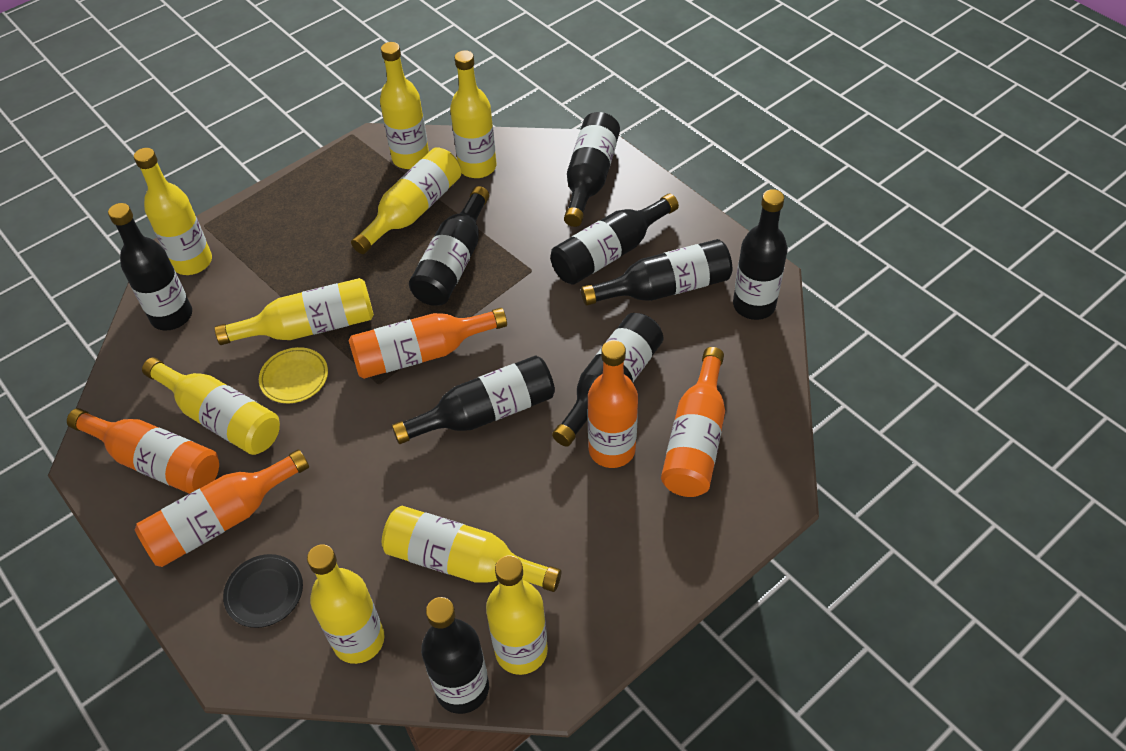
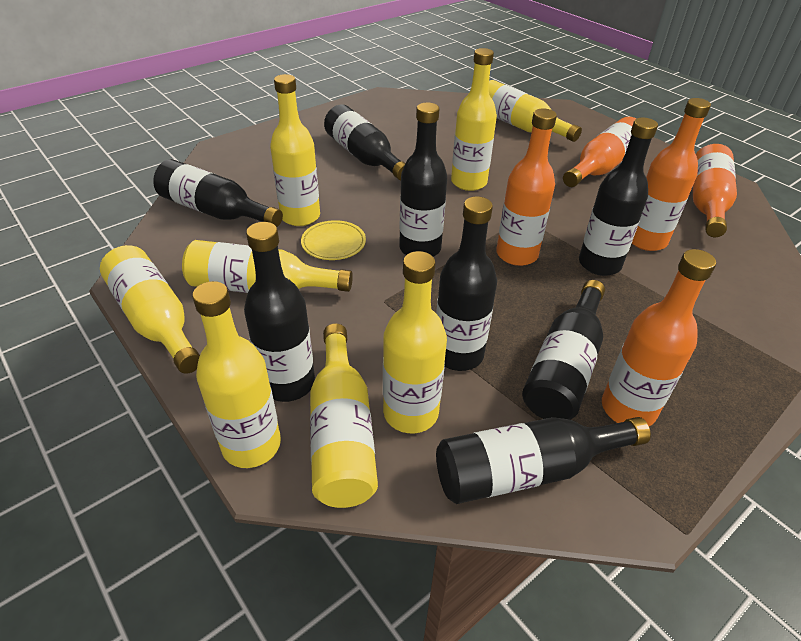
black bottle: 9 -> 8
black plate: 1 -> 0
yellow bottle: 9 -> 8

